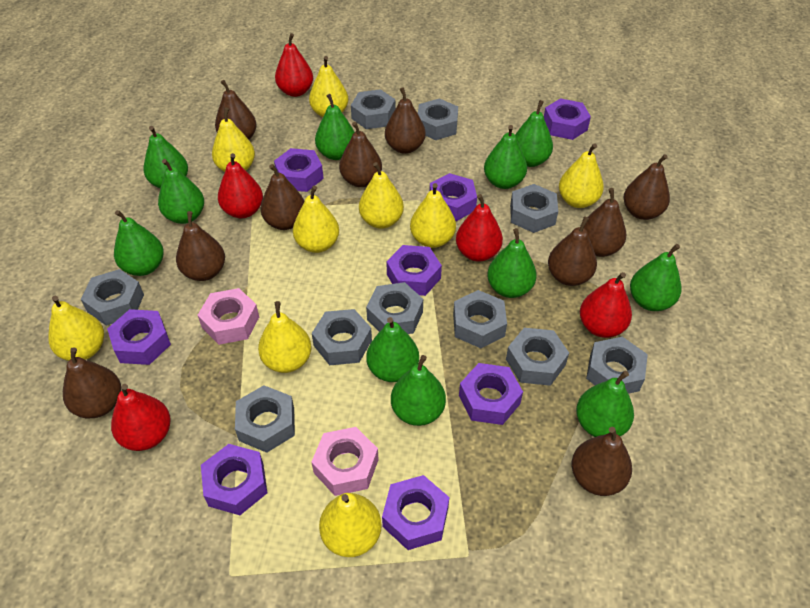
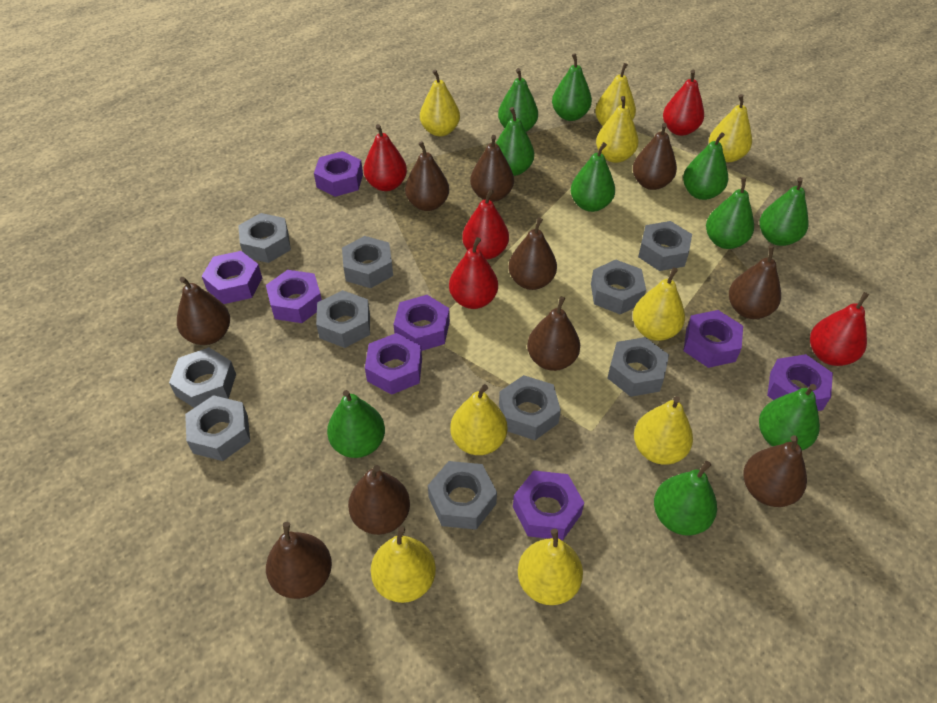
green pear: 11 -> 10
pink nut: 2 -> 0

